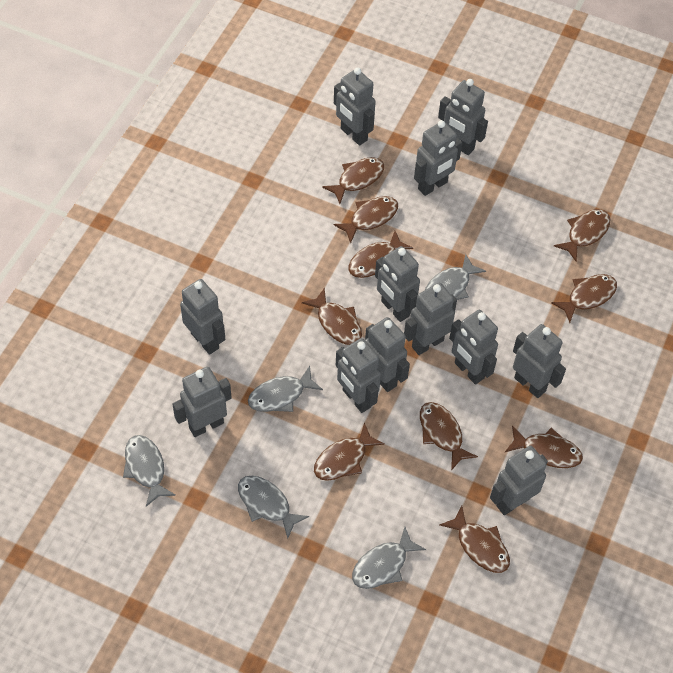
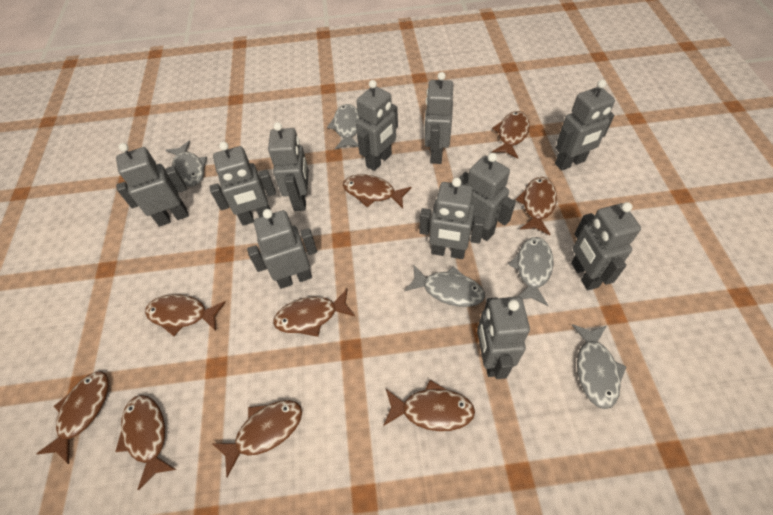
brown fish: 10 -> 9
grey robot: 12 -> 11

